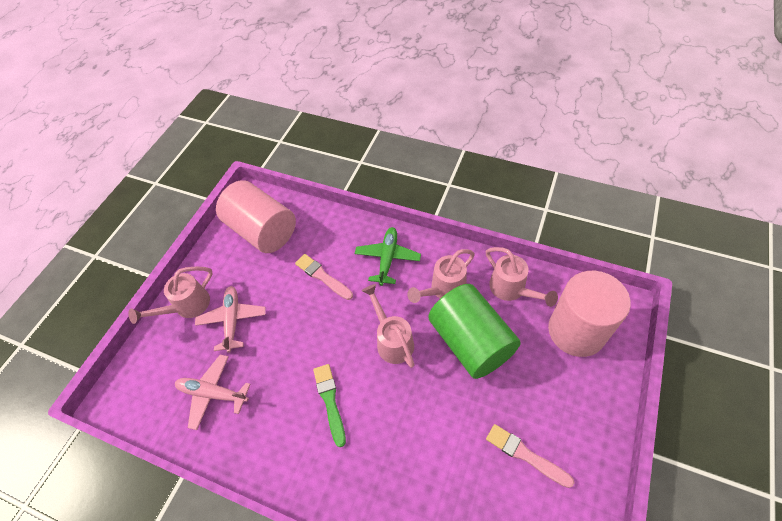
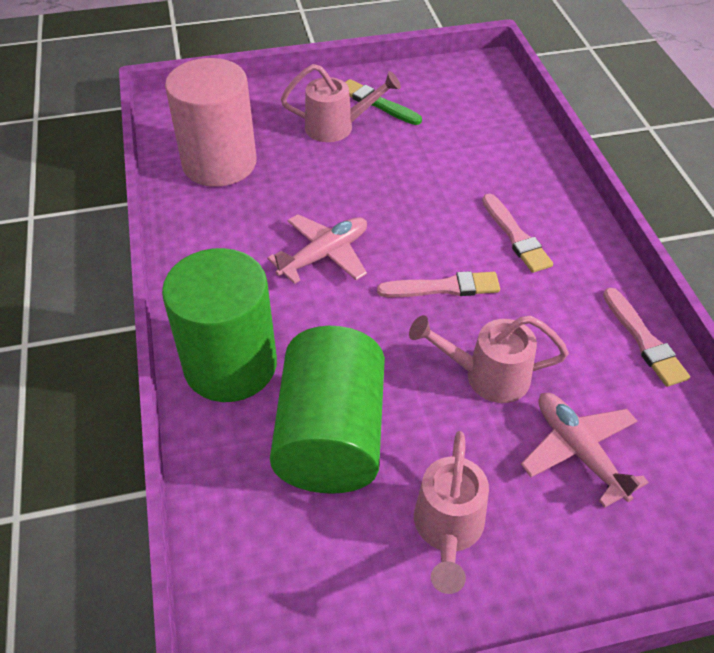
green cylinder: 1 -> 2
green plane: 1 -> 0
pink brush: 2 -> 3
pink cylinder: 2 -> 1
pink watering can: 4 -> 3

